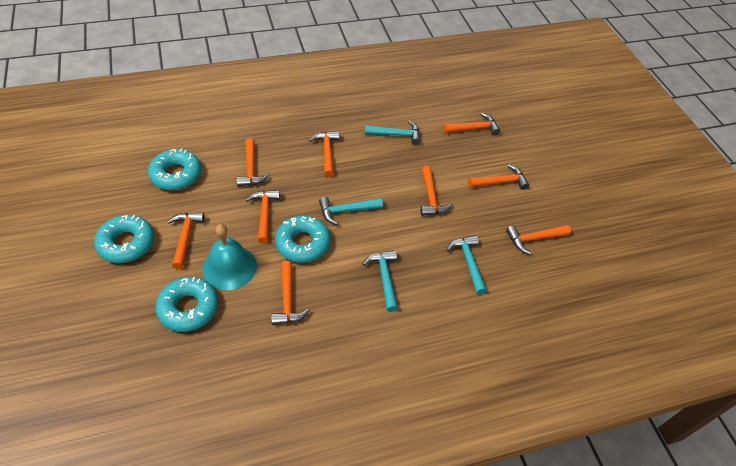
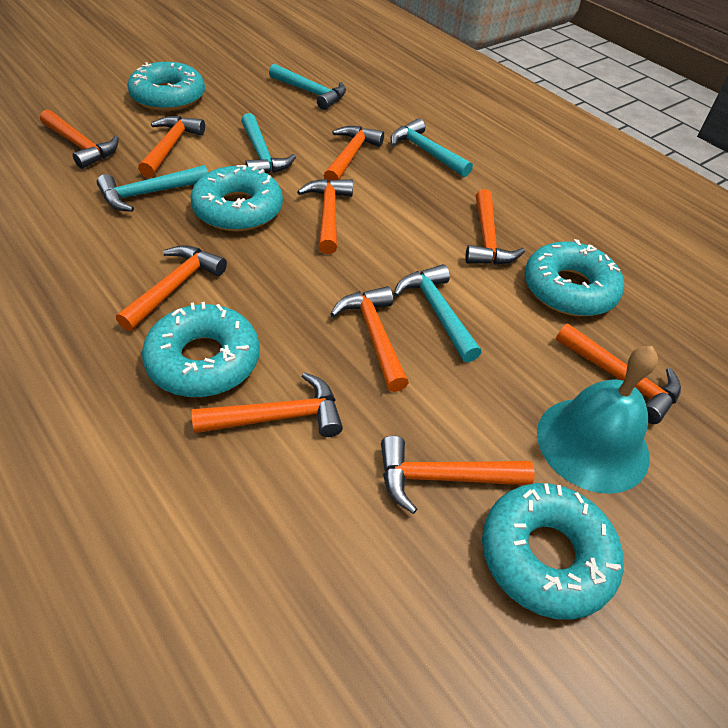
orange hammer: 9 -> 10
turquoise donut: 4 -> 5
turquoise hammer: 4 -> 5

